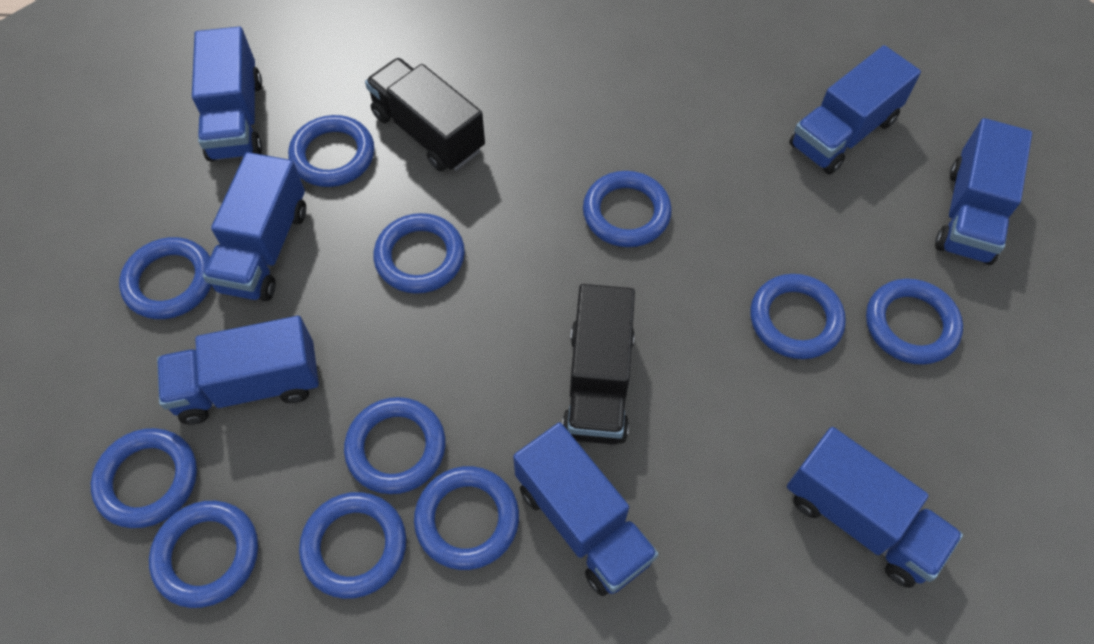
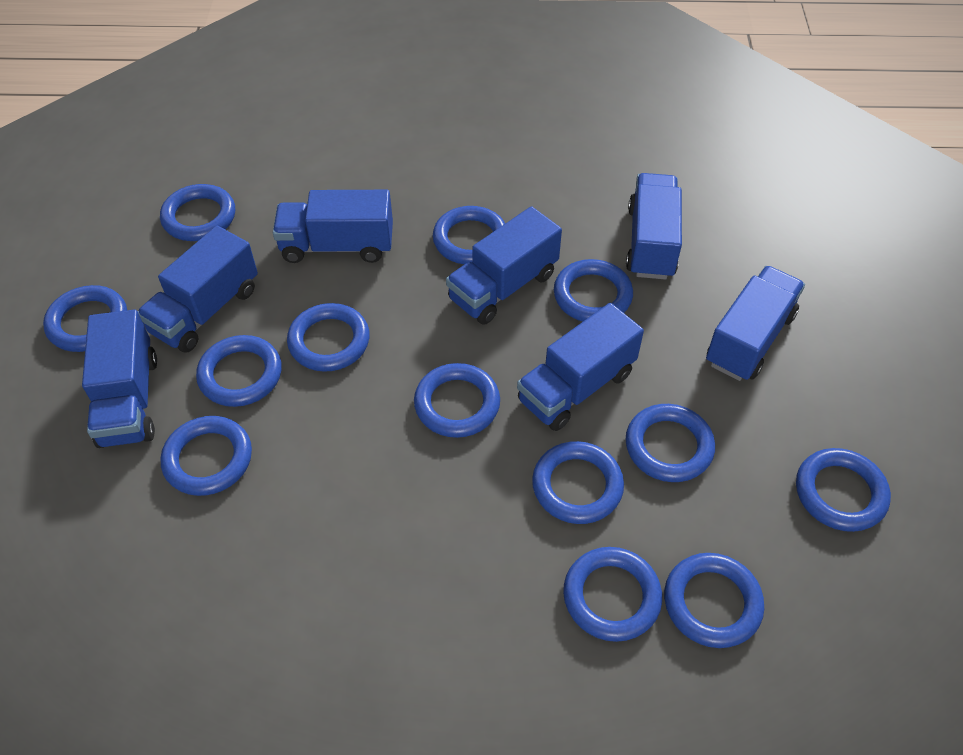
black truck: 2 -> 0
blue ring: 11 -> 13

